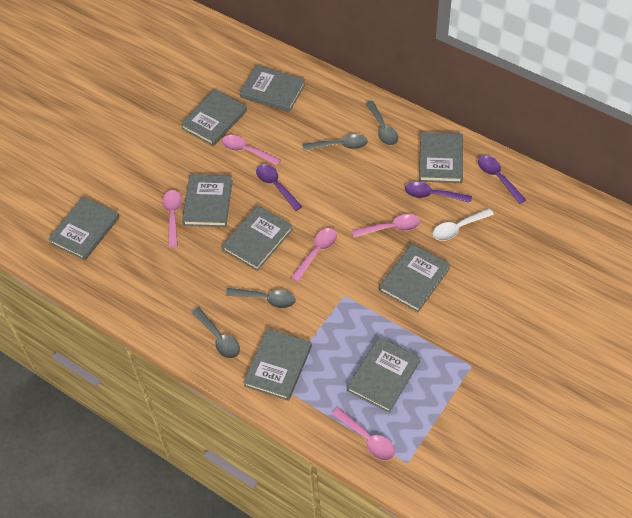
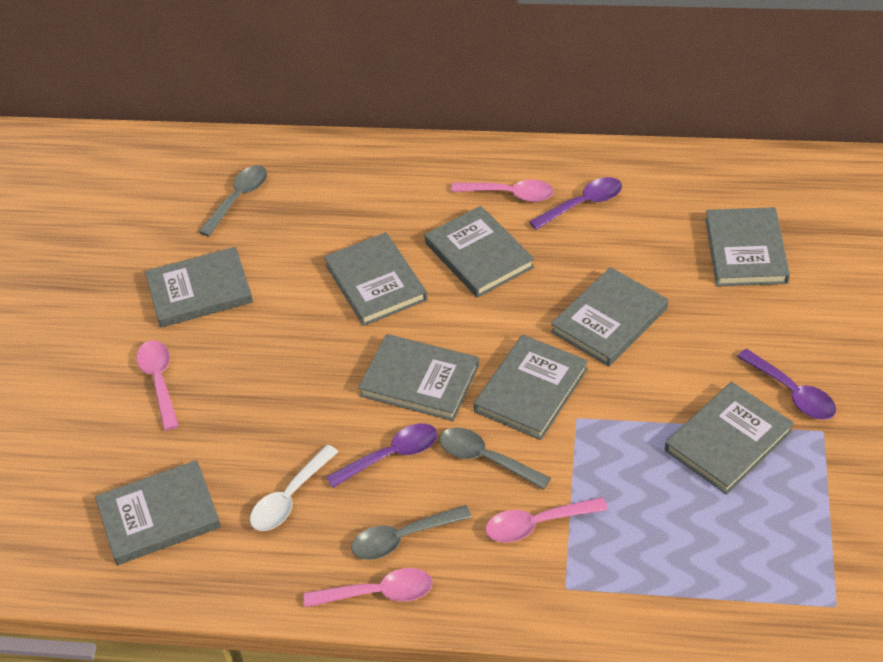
grey spoon: 4 -> 3
pink spoon: 5 -> 4

